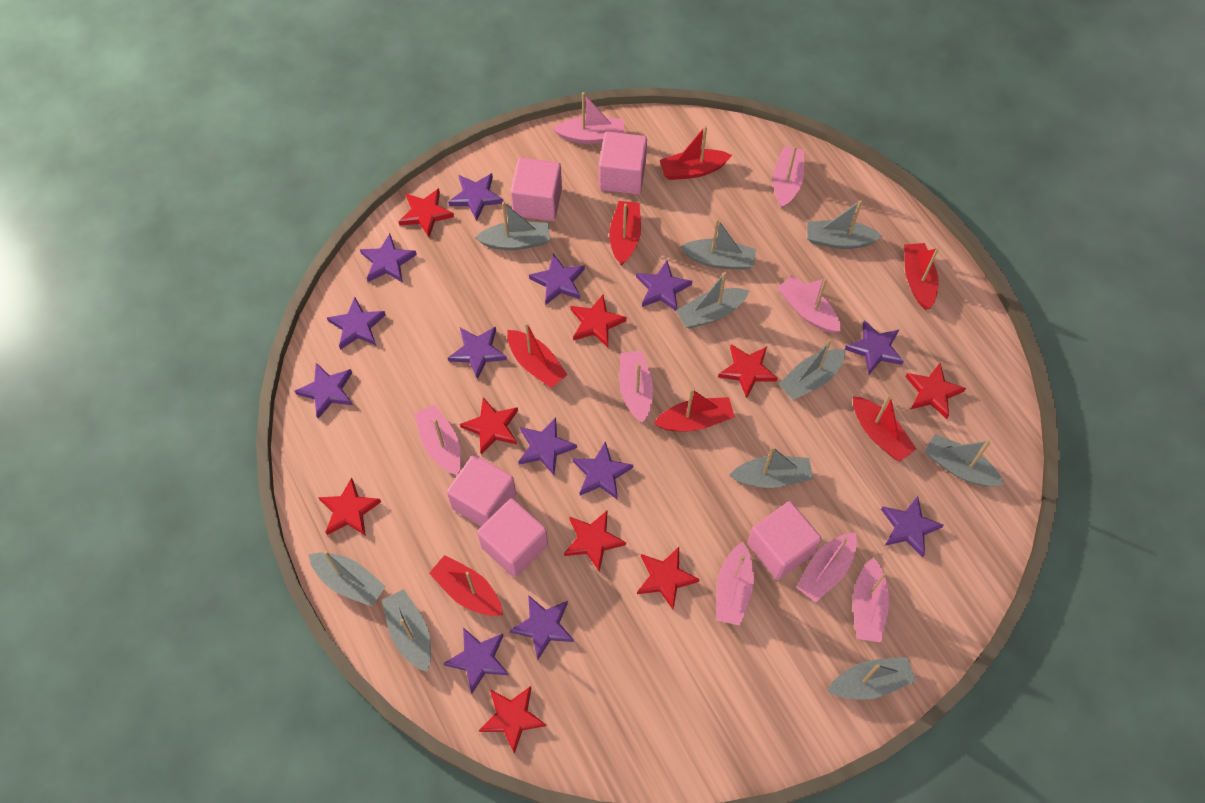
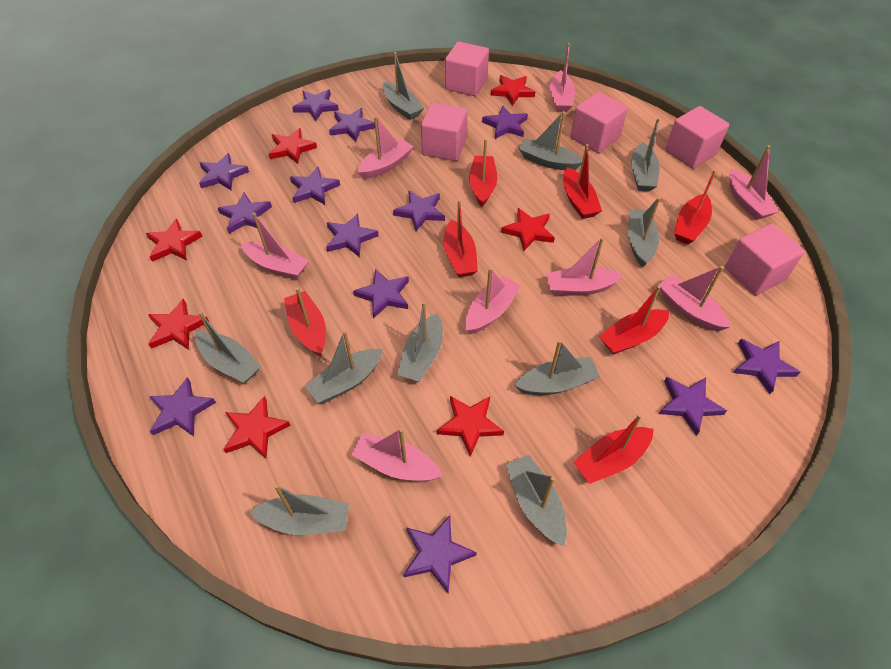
red star: 9 -> 7

